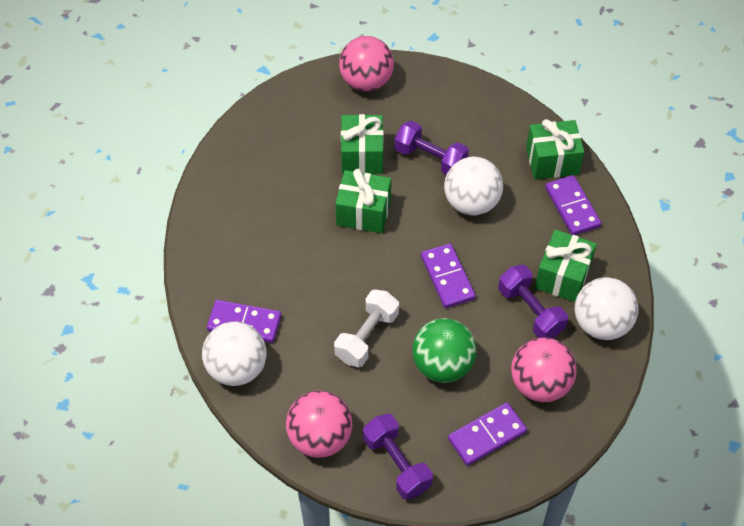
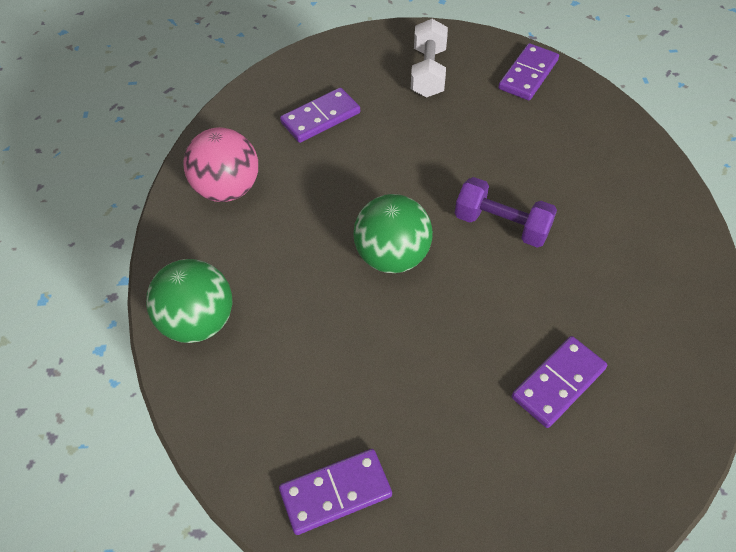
green ball: 1 -> 2
green gift: 4 -> 0
pink ball: 3 -> 1
purple dumbbell: 3 -> 1
white ball: 3 -> 0

